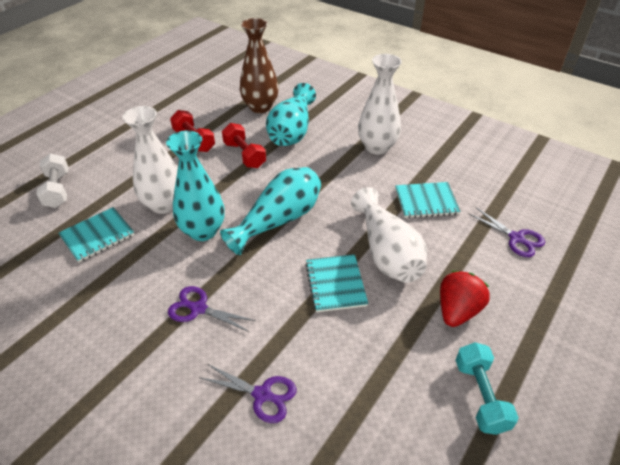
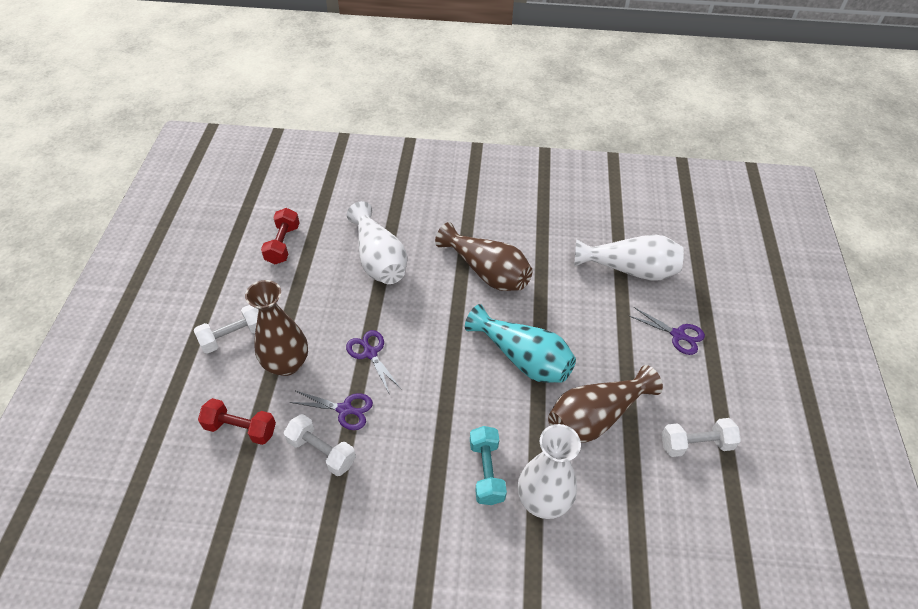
brown vase: 1 -> 3
red strawberry: 1 -> 0
turquoise notebook: 3 -> 0
turquoise vase: 3 -> 1
white dumbbell: 1 -> 3

